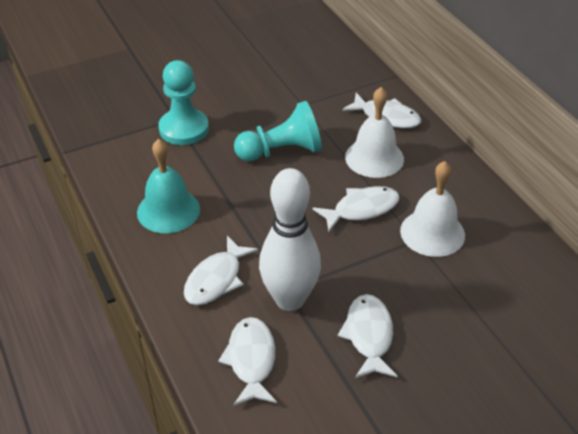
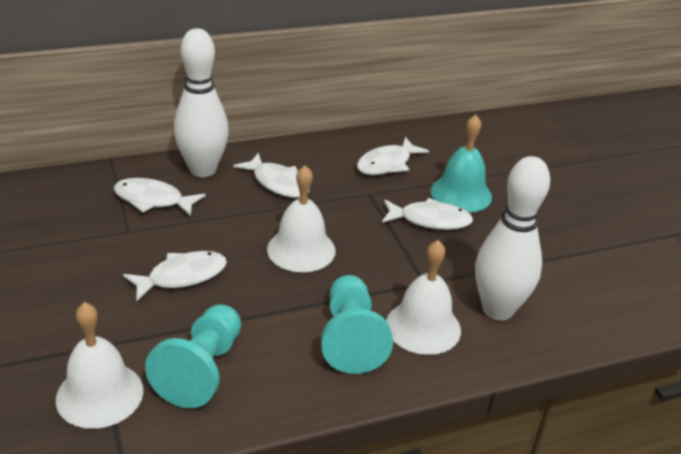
white bell: 2 -> 3
white bowling pin: 1 -> 2

